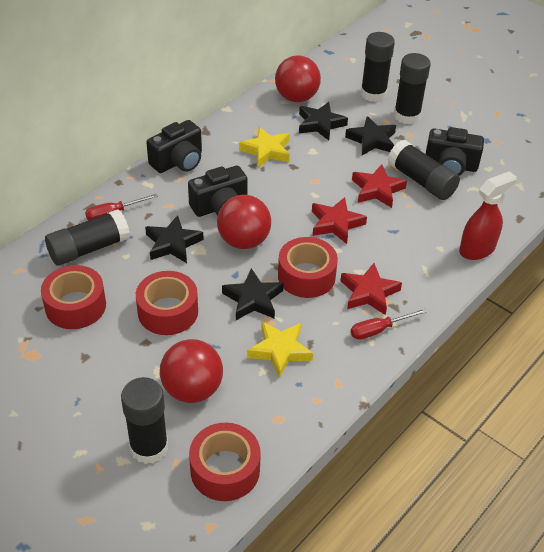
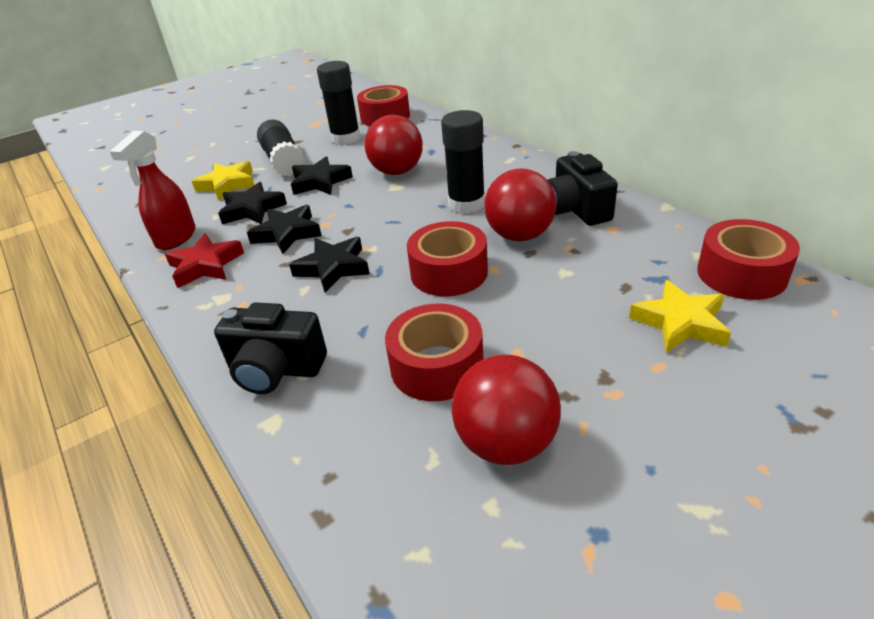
black camera: 3 -> 2
black glue stick: 5 -> 3
red screwdriver: 2 -> 0
red star: 3 -> 1

